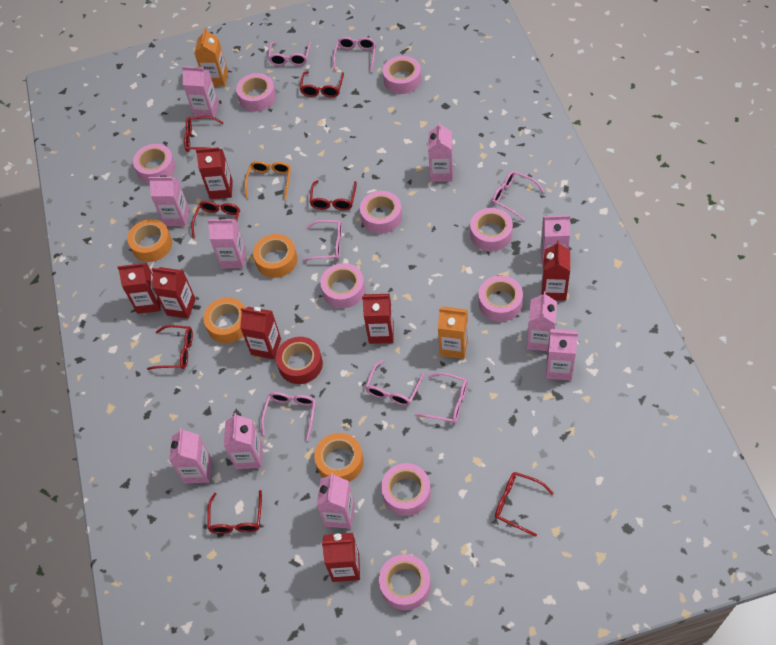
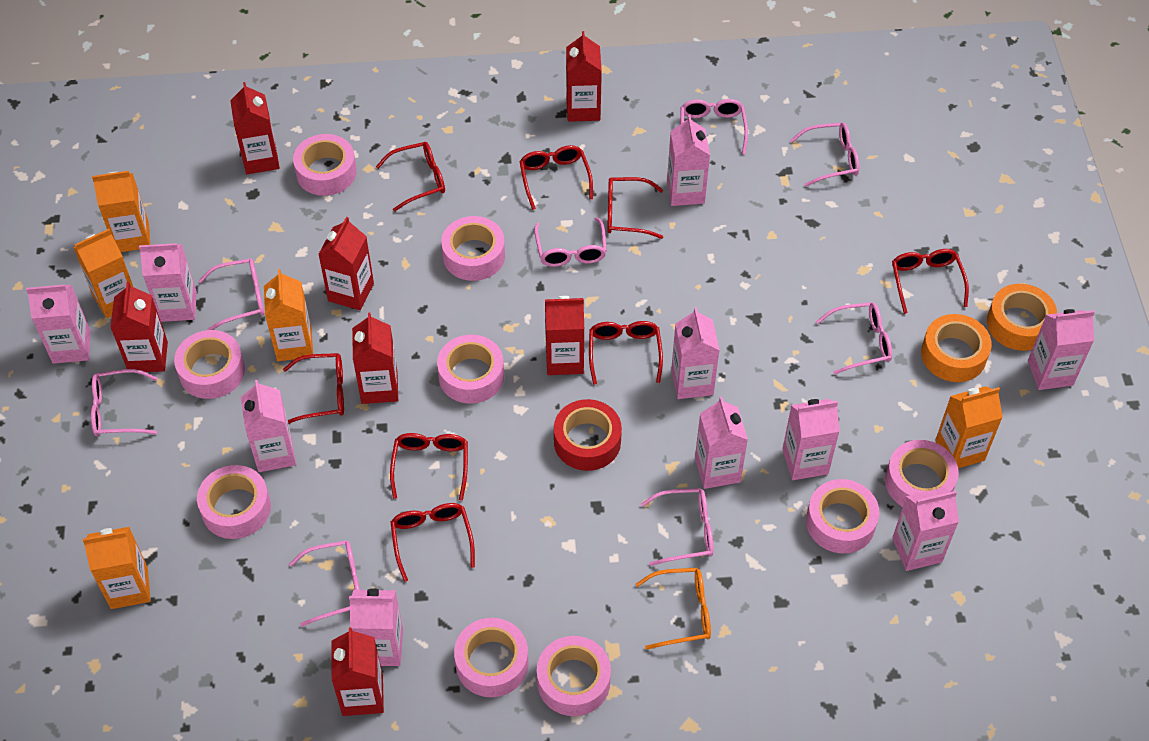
orange carton: 2 -> 5
orange tape: 4 -> 2
pink glasses: 7 -> 8
red glasses: 7 -> 8

